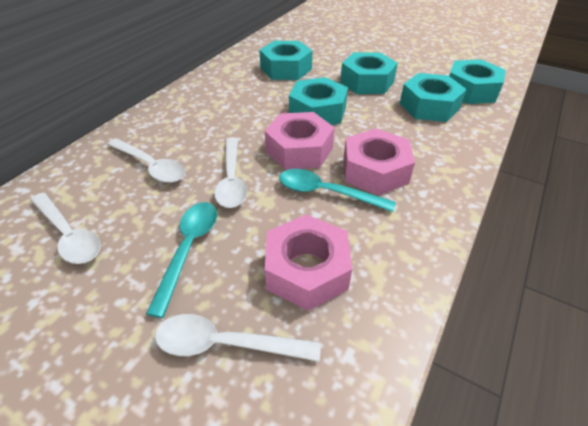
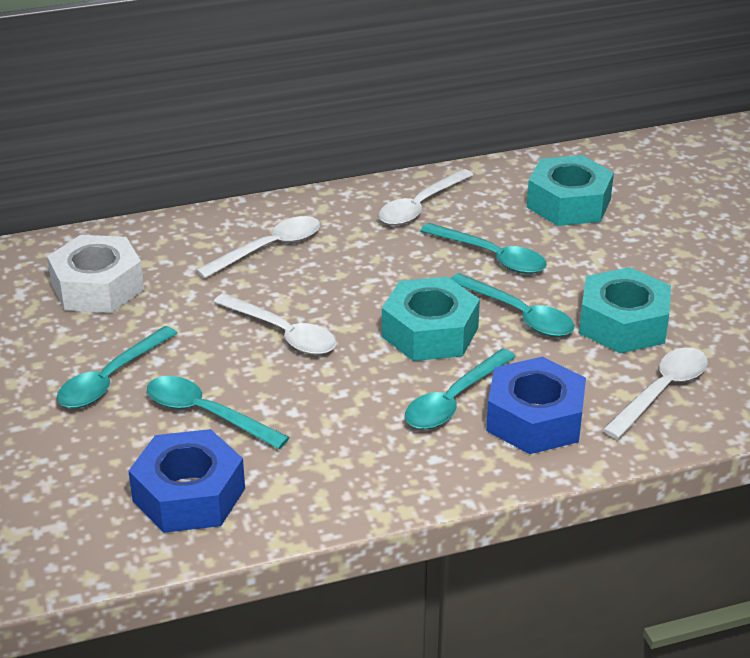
blue nut: 0 -> 2
pink nut: 3 -> 0
turquoise nut: 5 -> 3
turquoise spoon: 2 -> 5
white nut: 0 -> 1

